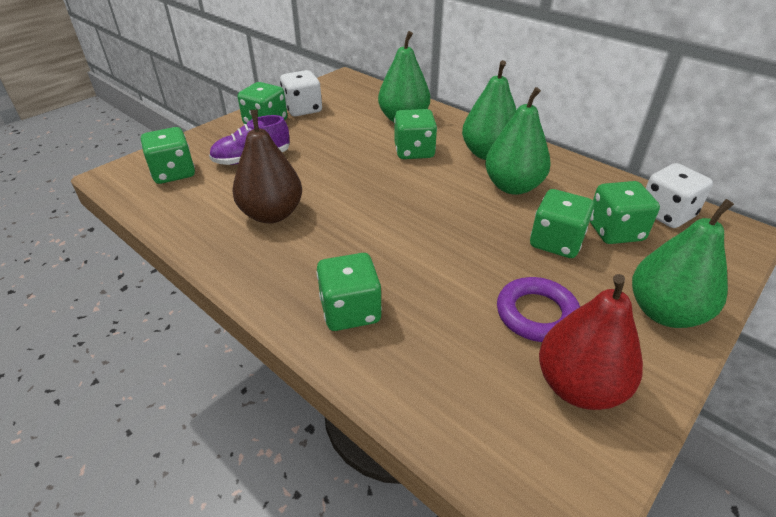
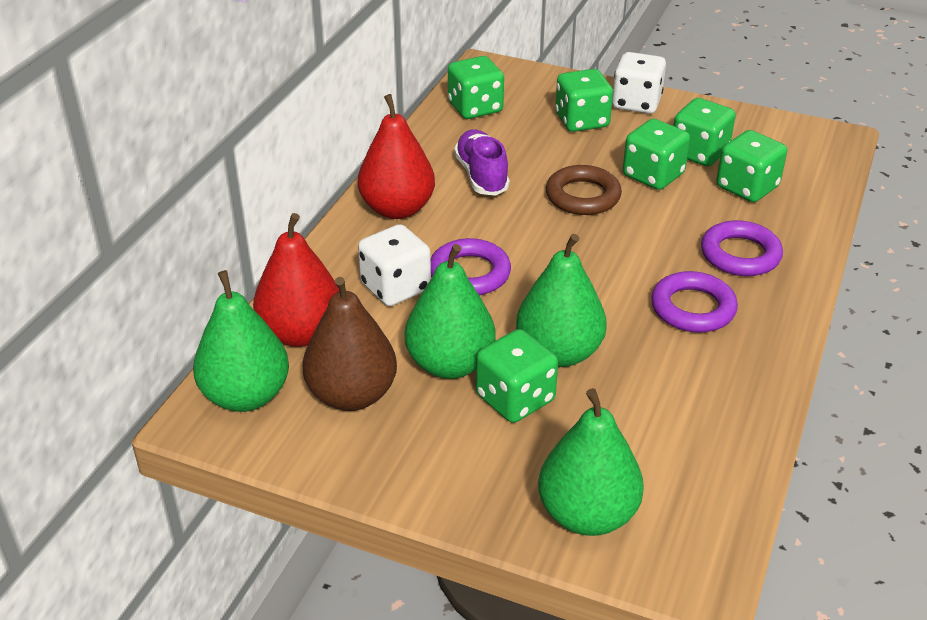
brown ring: 0 -> 1
purple ring: 1 -> 3
red pear: 1 -> 2

